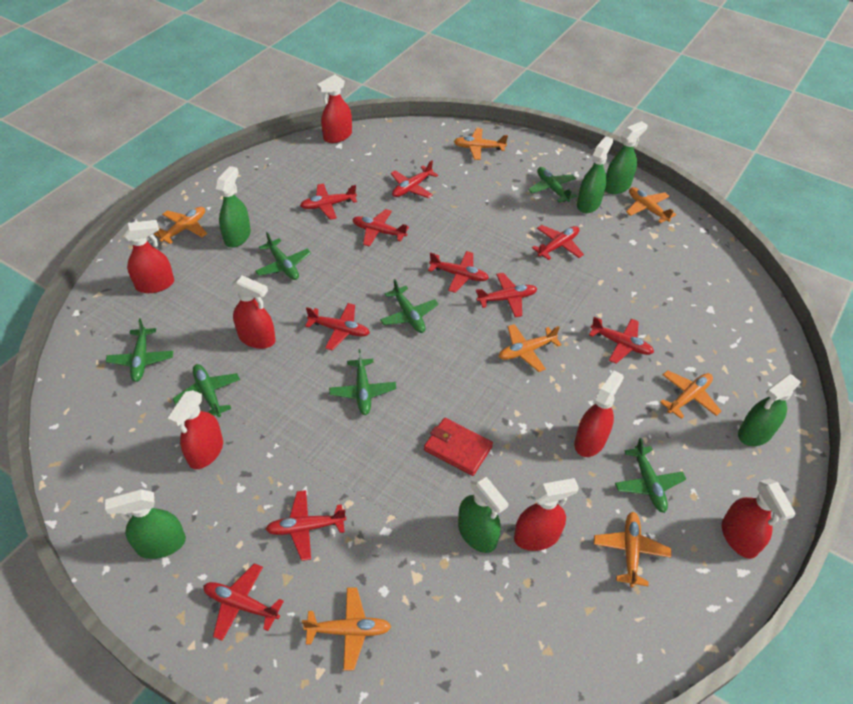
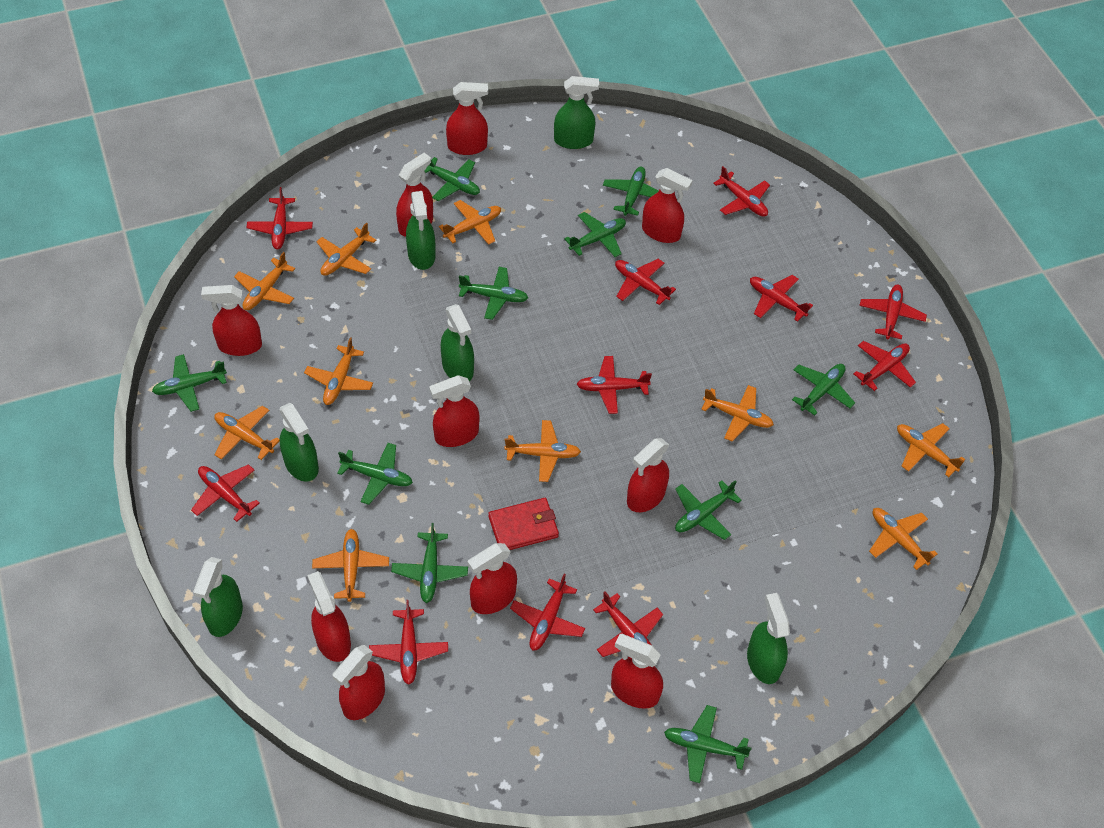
green plane: 7 -> 10
orange plane: 7 -> 10
red plane: 10 -> 11
red spray bottle: 7 -> 10

